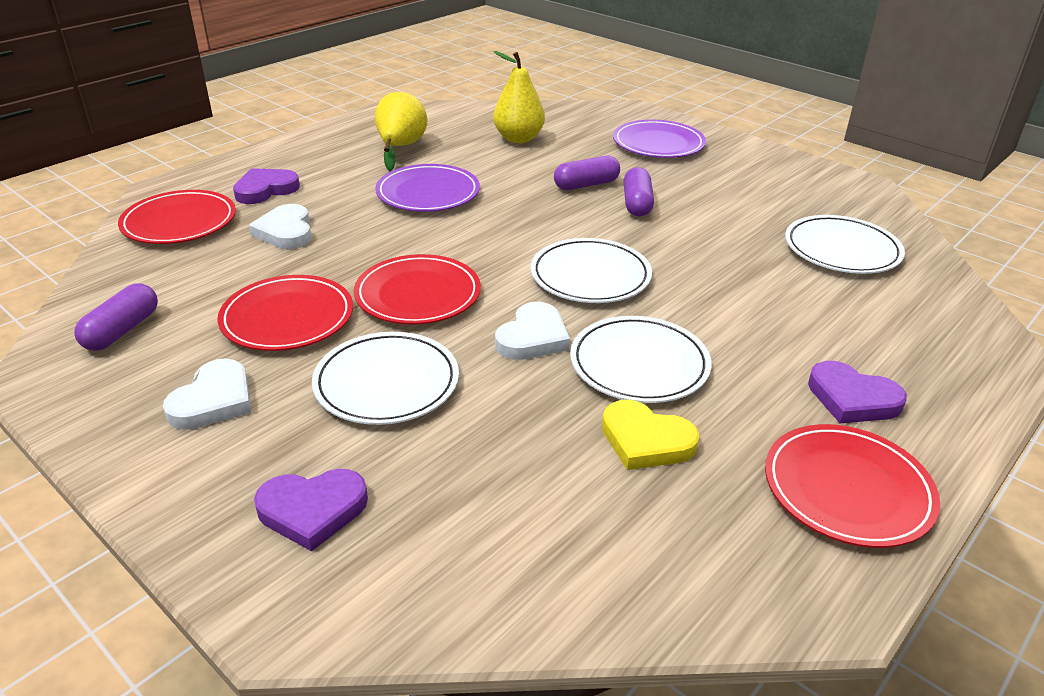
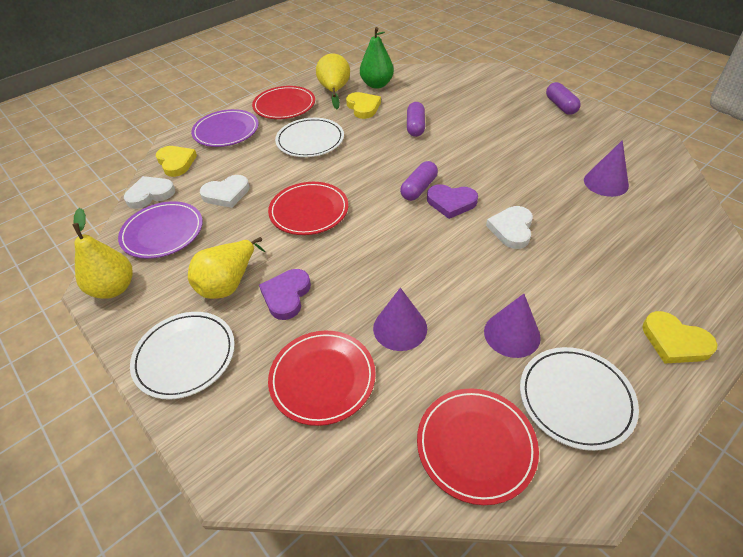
green pear: 0 -> 1
purple cone: 0 -> 3
purple heart: 3 -> 2
white plate: 4 -> 3
yellow heart: 1 -> 3
yellow pear: 2 -> 3

